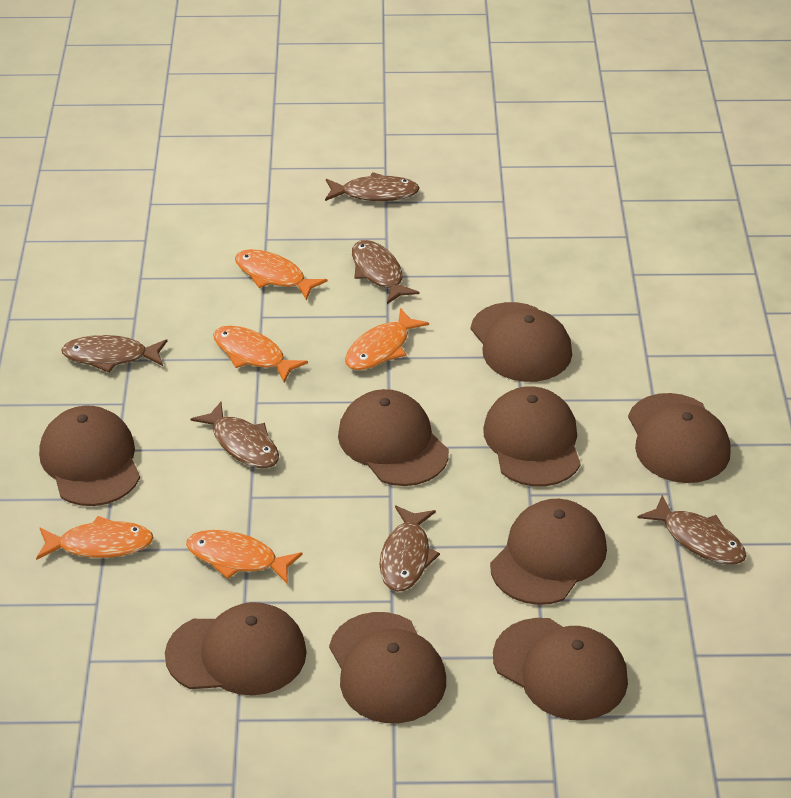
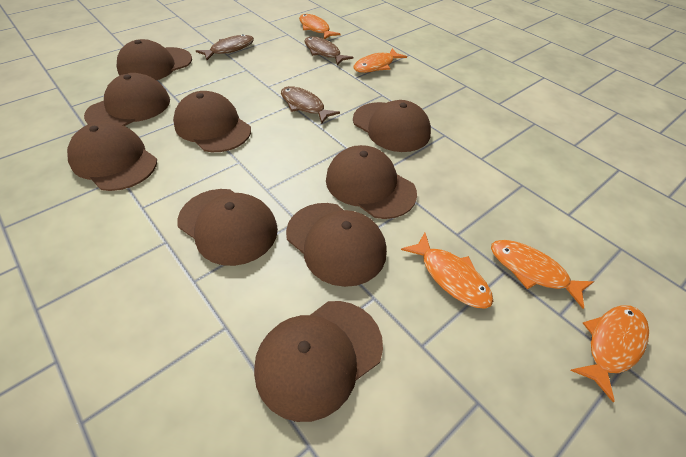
brown fish: 6 -> 3

